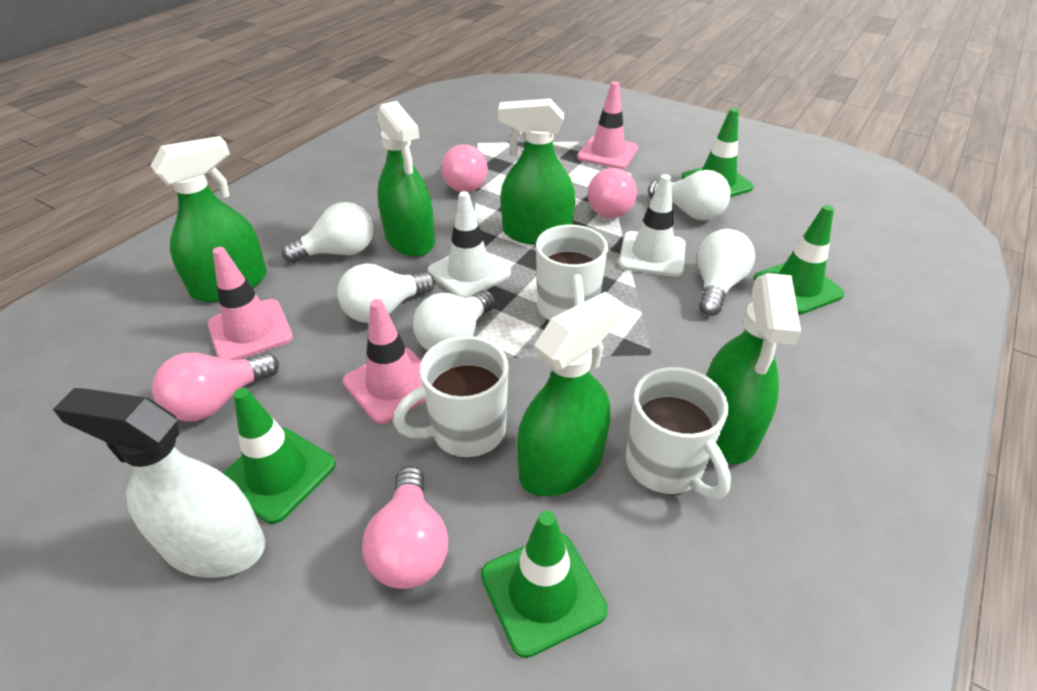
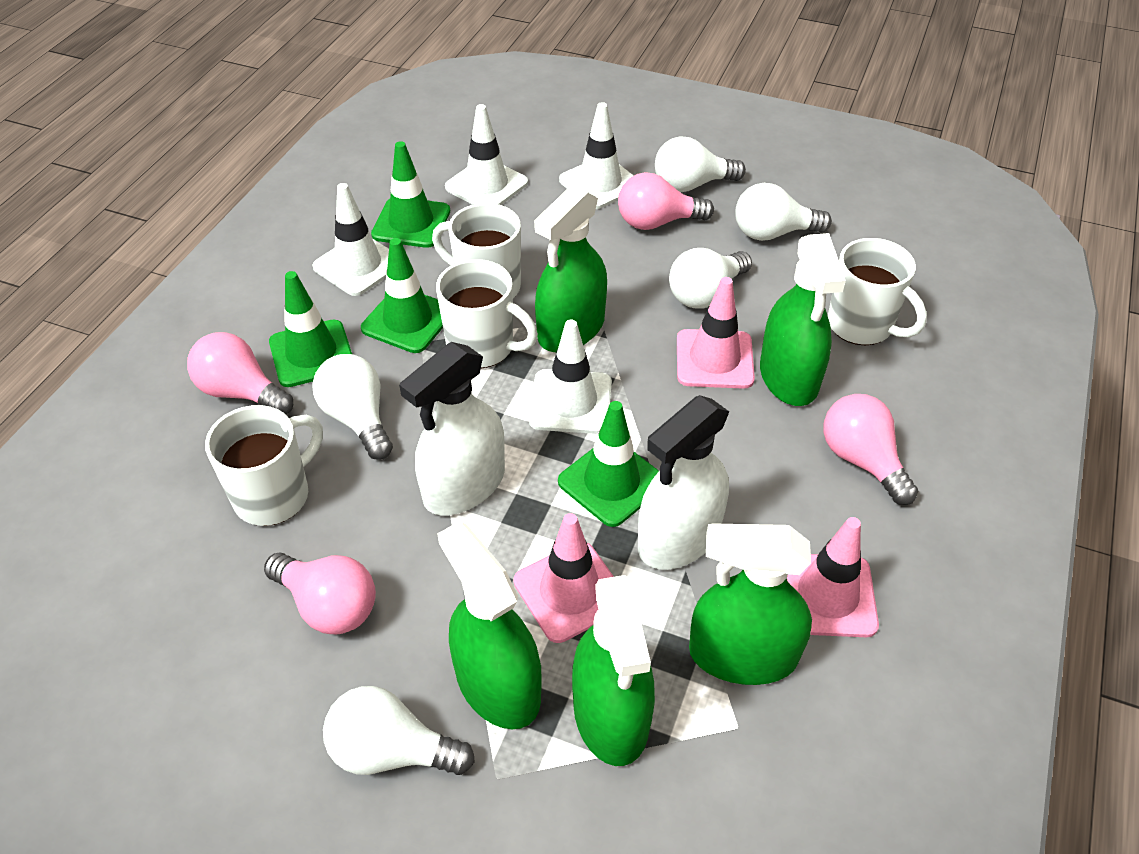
white mug: 3 -> 4
white spray bottle: 1 -> 2
white traffic cone: 2 -> 4

